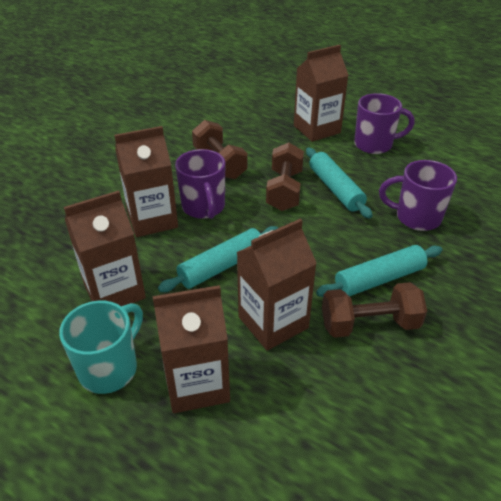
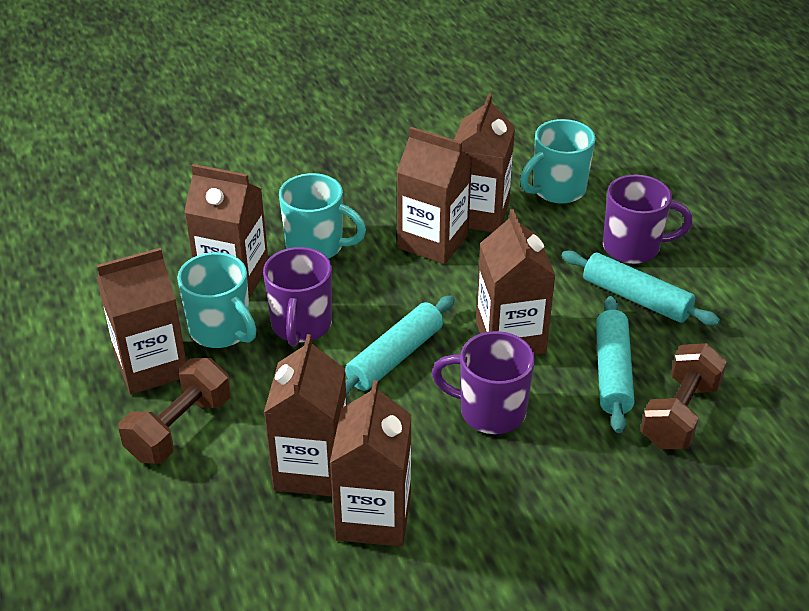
brown carton: 5 -> 7
brown dumbbell: 3 -> 2
turquoise mug: 1 -> 3

